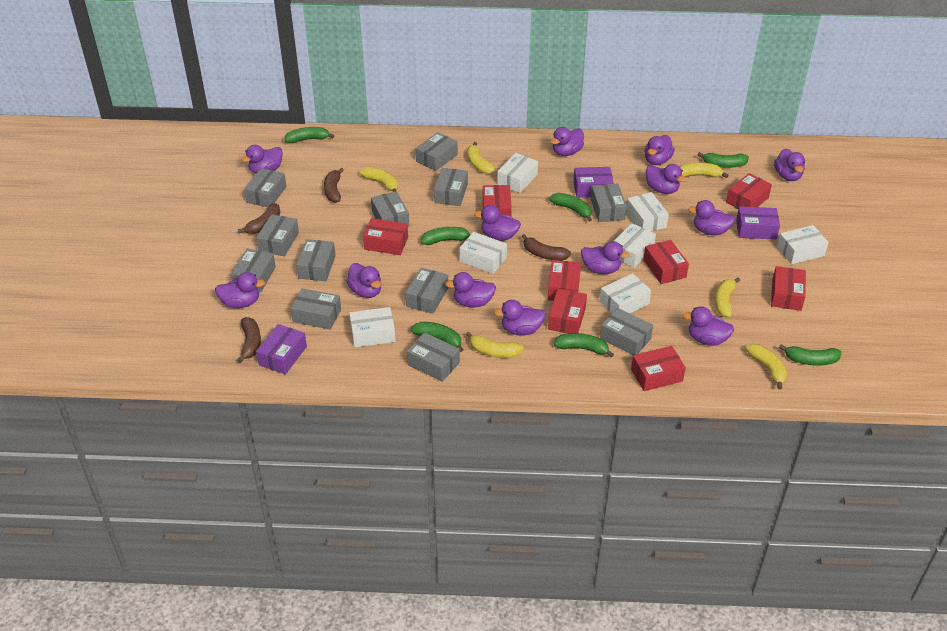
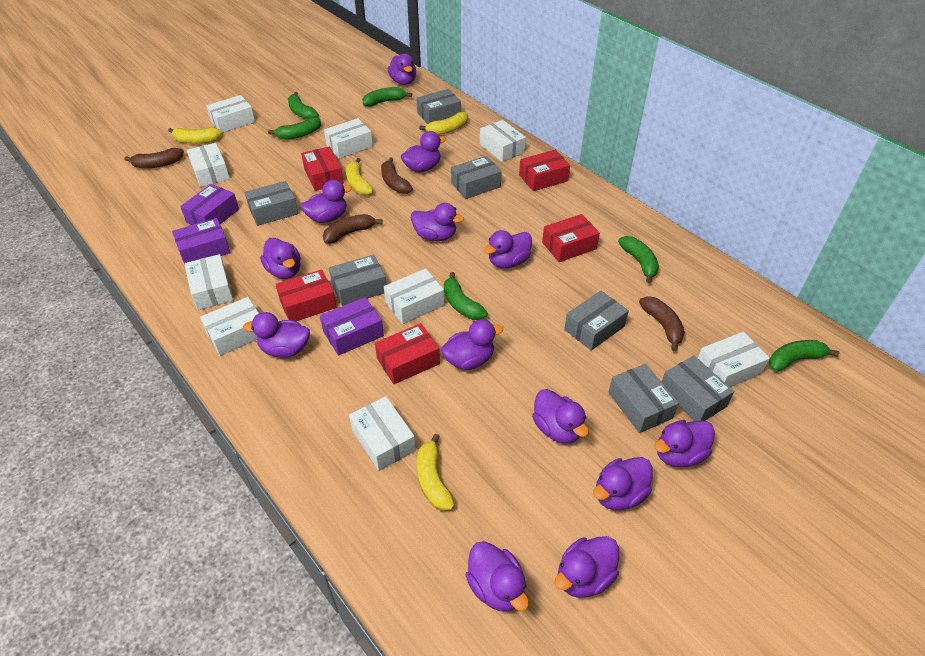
green banana: 7 -> 6
grey box: 12 -> 7
red box: 8 -> 5
white box: 7 -> 9
yellow banana: 6 -> 4

